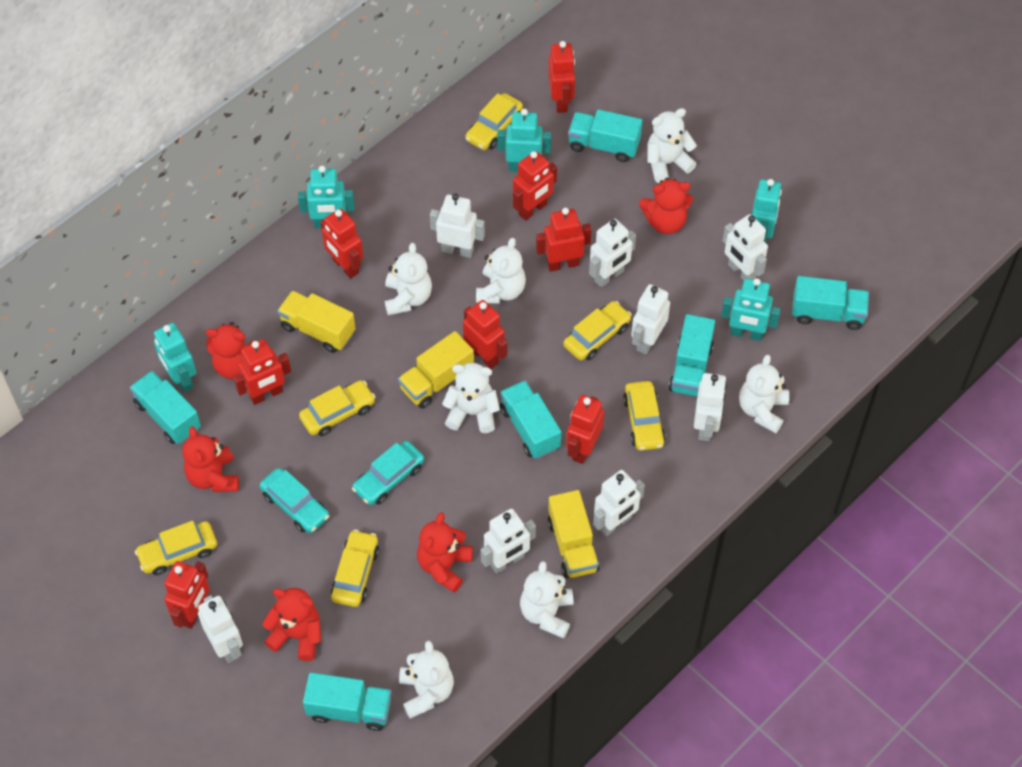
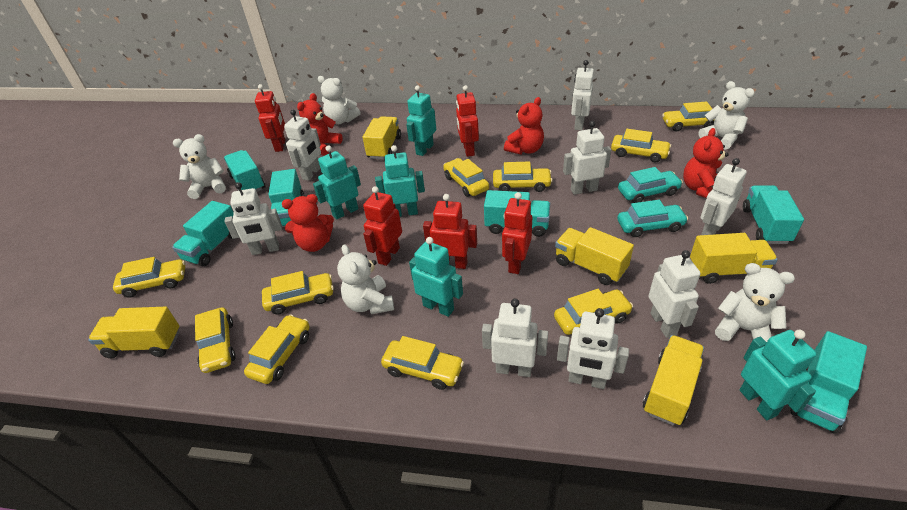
red robot: 8 -> 5
red teddy bear: 5 -> 4
white teddy bear: 7 -> 5
yellow car: 6 -> 10
yellow truck: 3 -> 5

